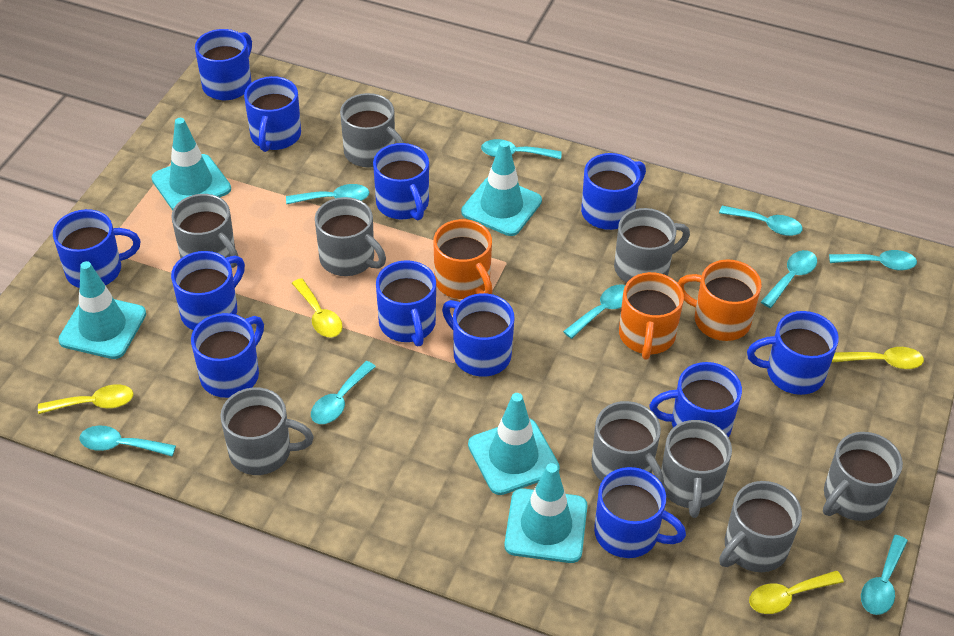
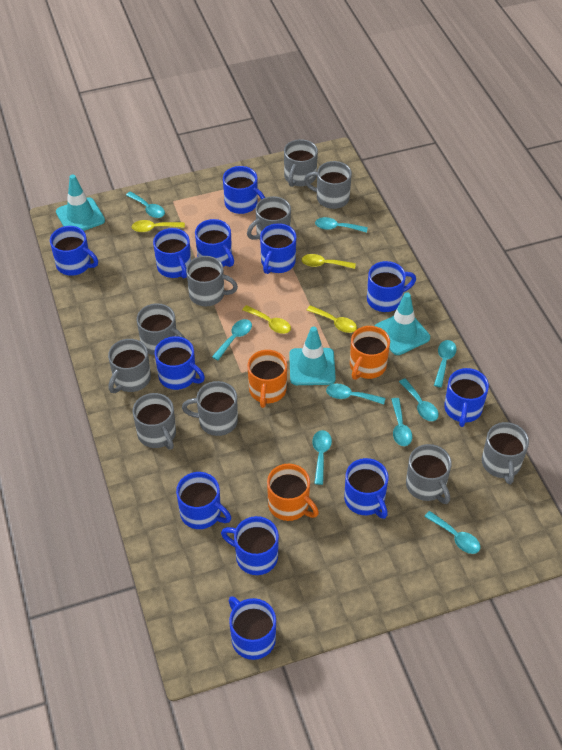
grey mug: 9 -> 10
turquoise traffic cone: 5 -> 3

